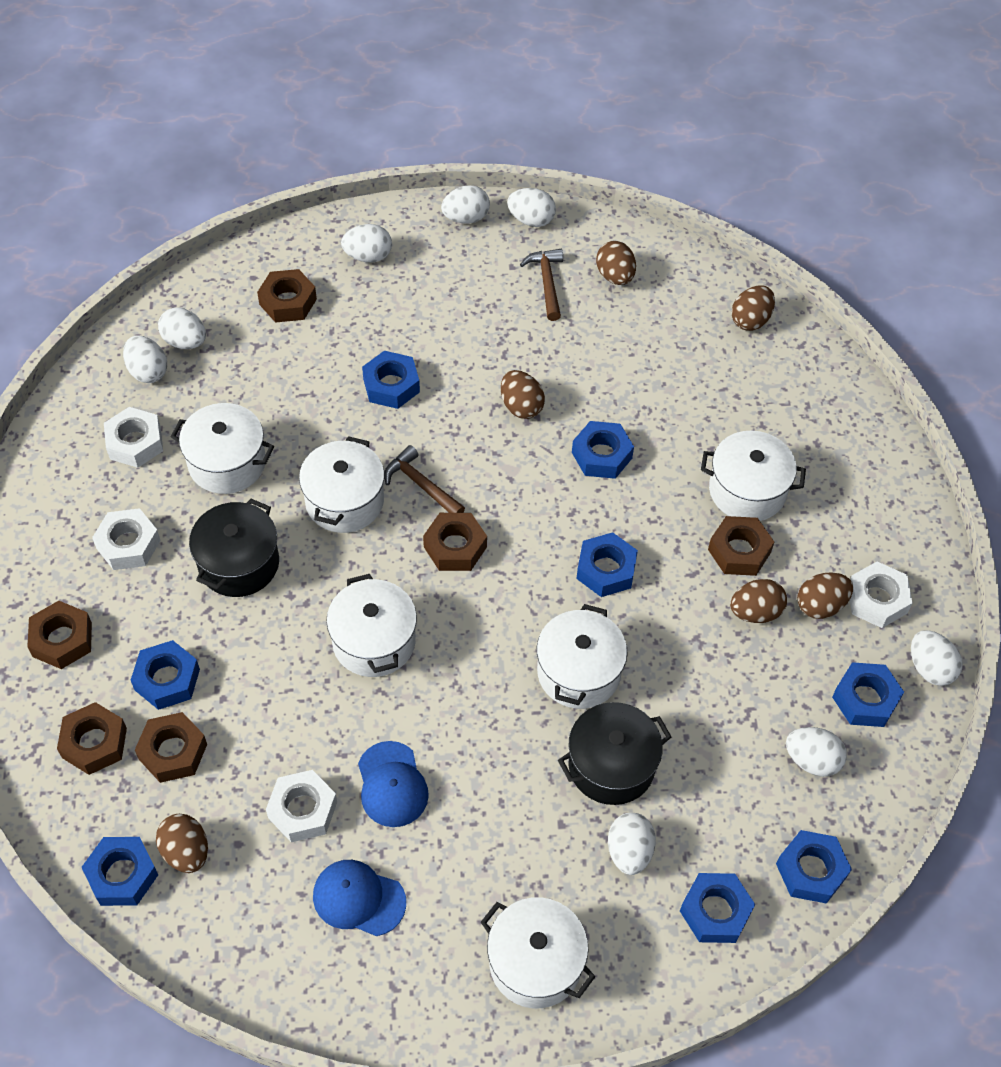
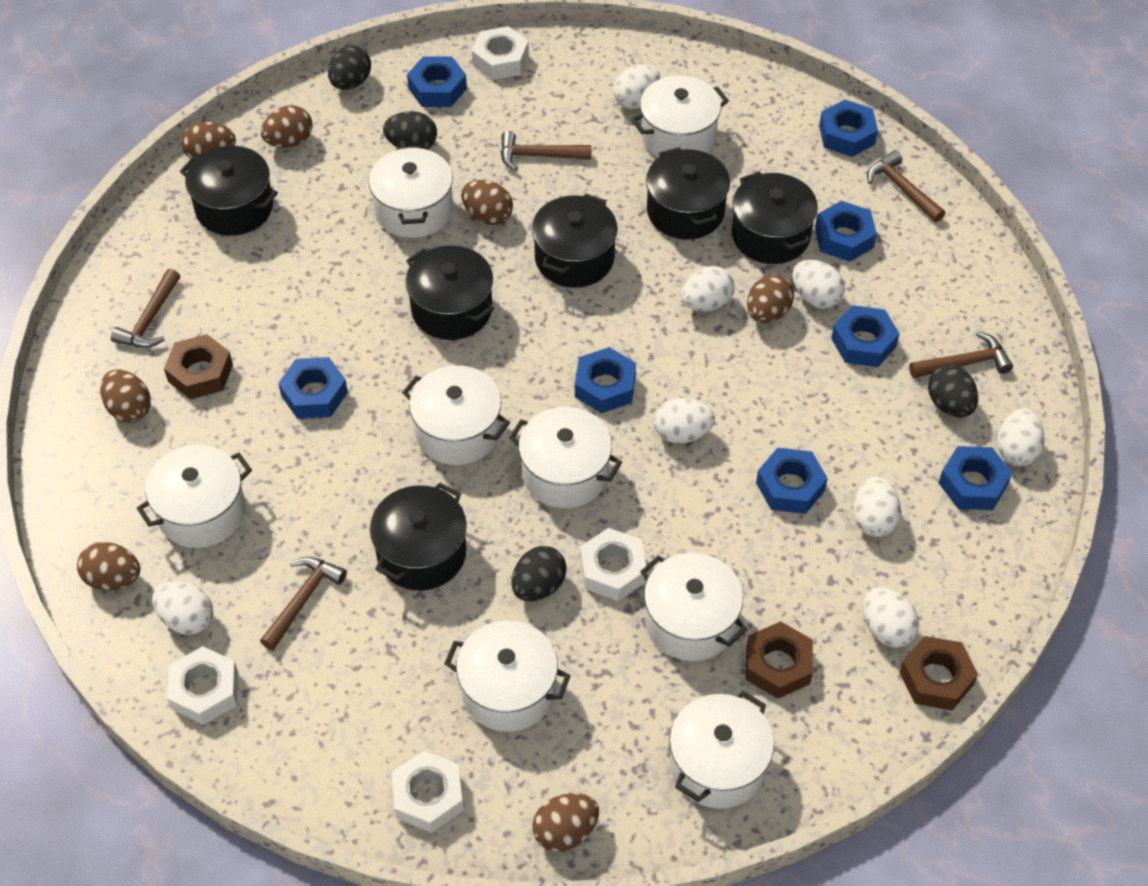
black egg: 0 -> 4
black pot: 2 -> 6
blue cap: 2 -> 0
brown egg: 6 -> 7
brown hammer: 2 -> 5
brown nut: 6 -> 3
white pot: 6 -> 8

